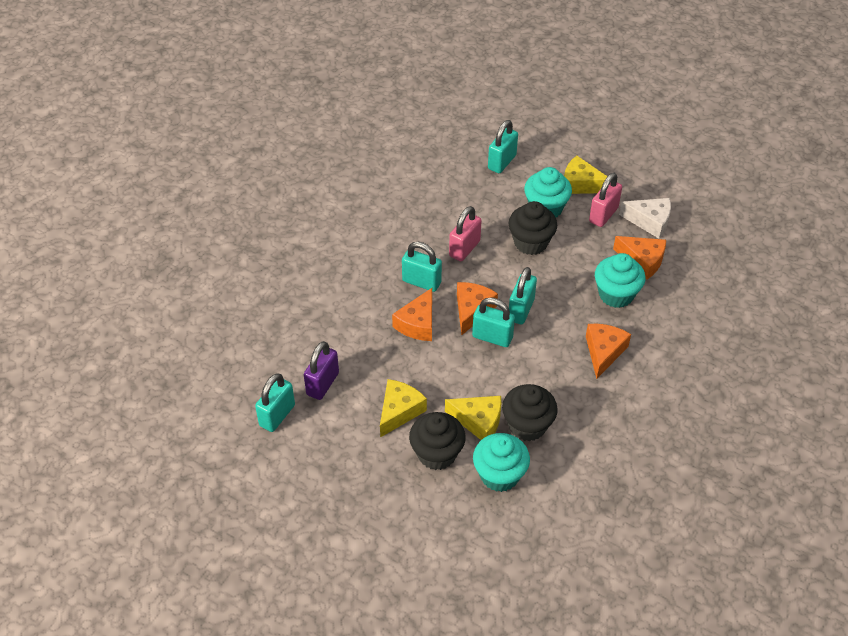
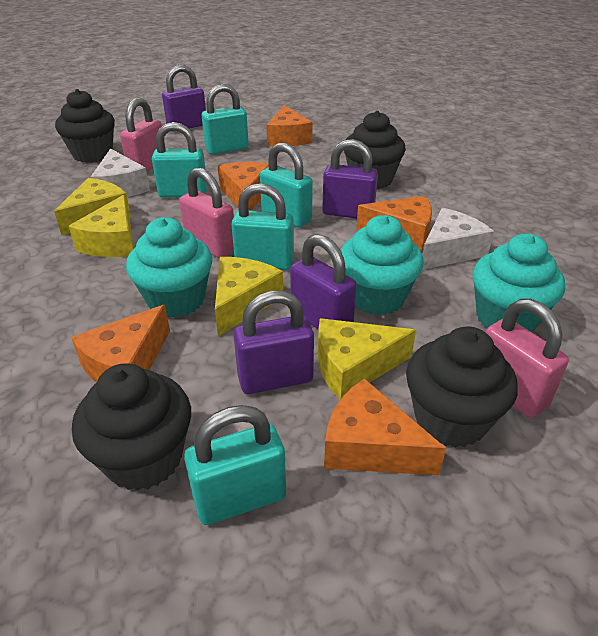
black cupcake: 3 -> 4
orange cheese: 4 -> 5
pink padlock: 2 -> 3
purple padlock: 1 -> 4
white cheese: 1 -> 2
yellow cheese: 3 -> 4

